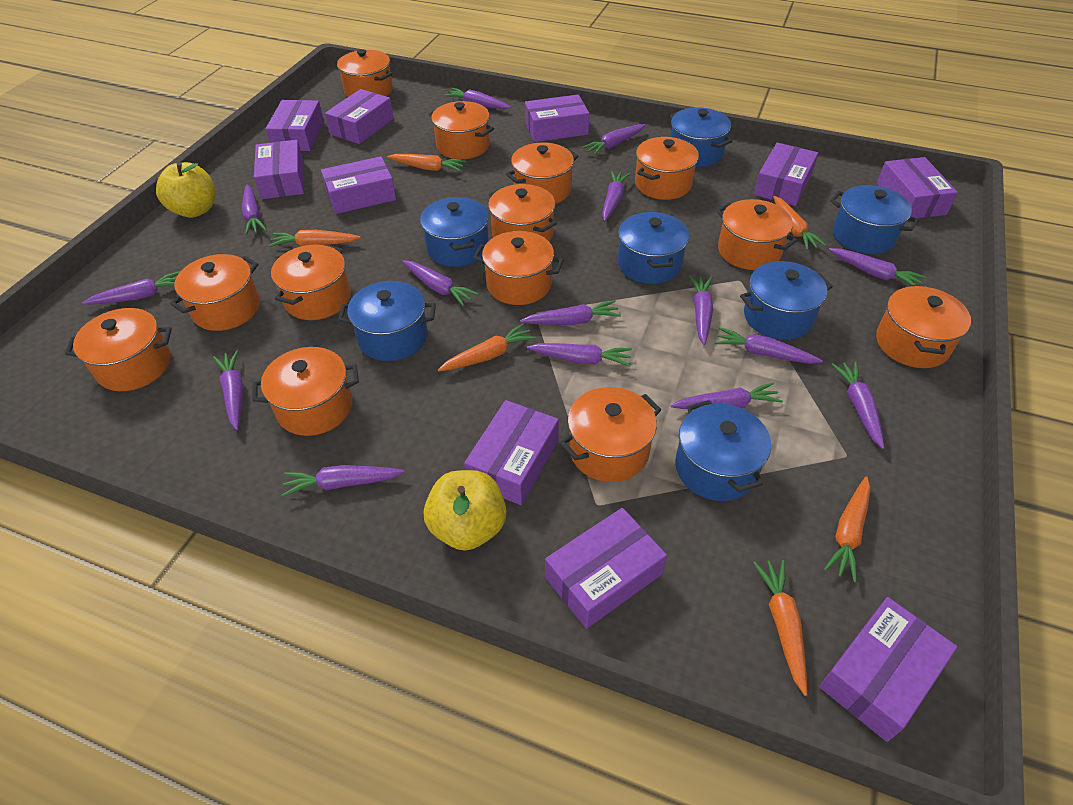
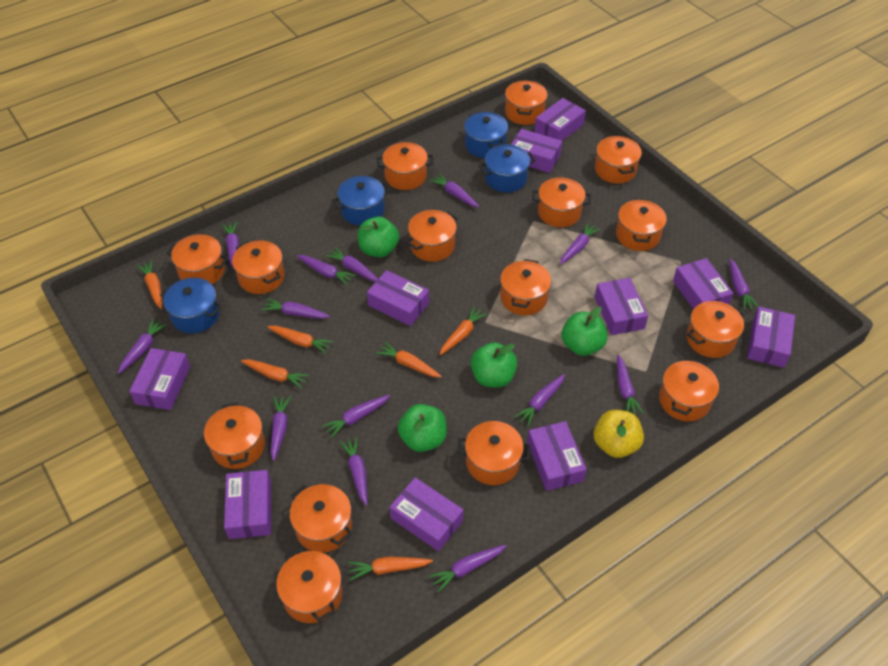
blue pot: 7 -> 4
green apple: 0 -> 4
orange pot: 13 -> 15
purple carrot: 15 -> 14
yellow apple: 2 -> 1

